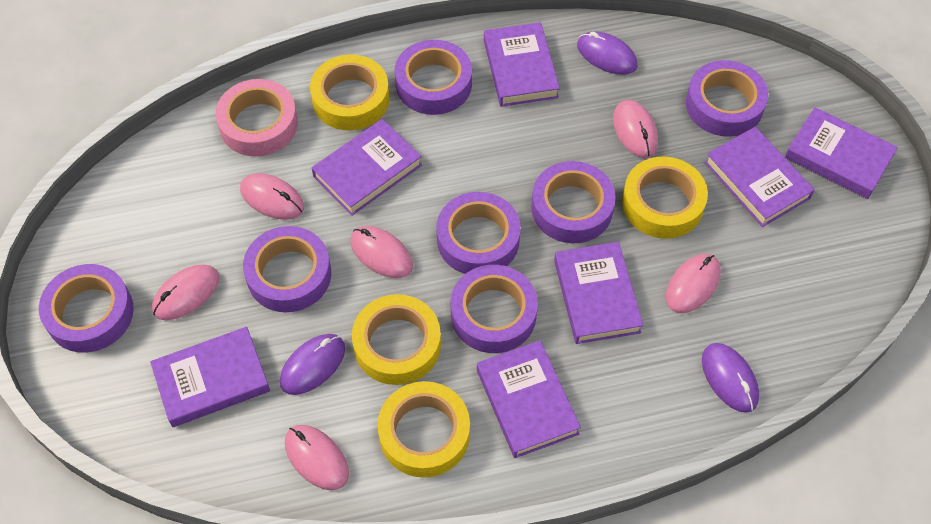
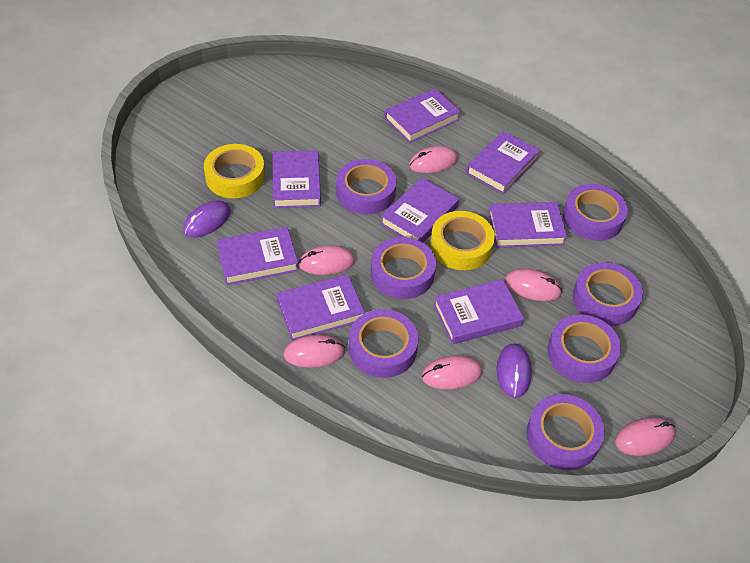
pink tape: 1 -> 0
purple book: 7 -> 8
purple mouse: 3 -> 2
yellow tape: 4 -> 2

